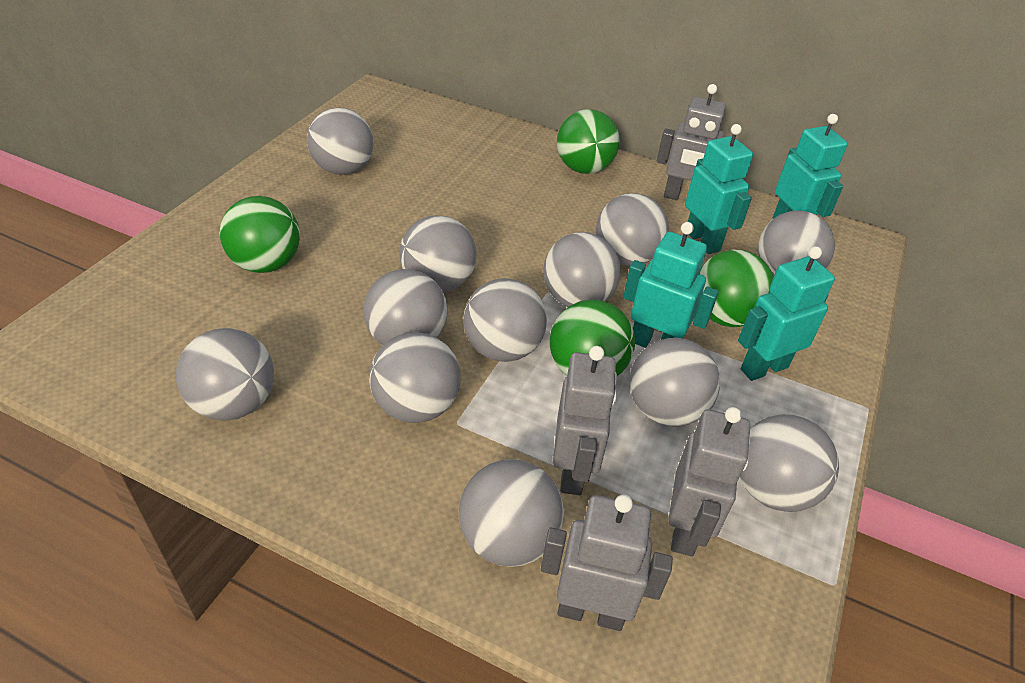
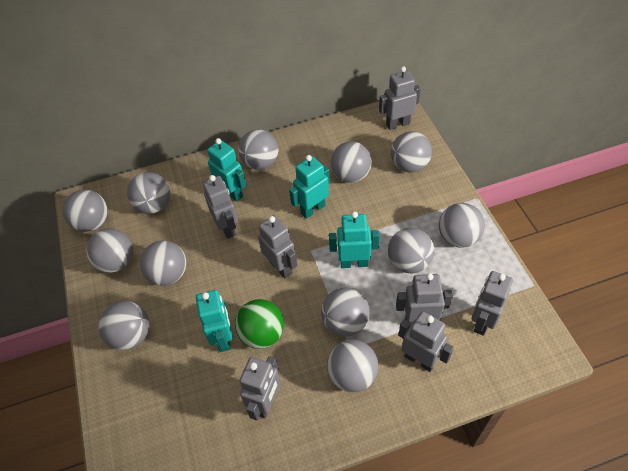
green ball: 4 -> 1
grey robot: 4 -> 7

